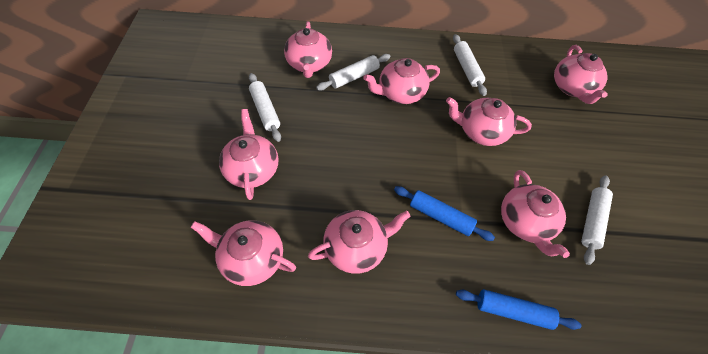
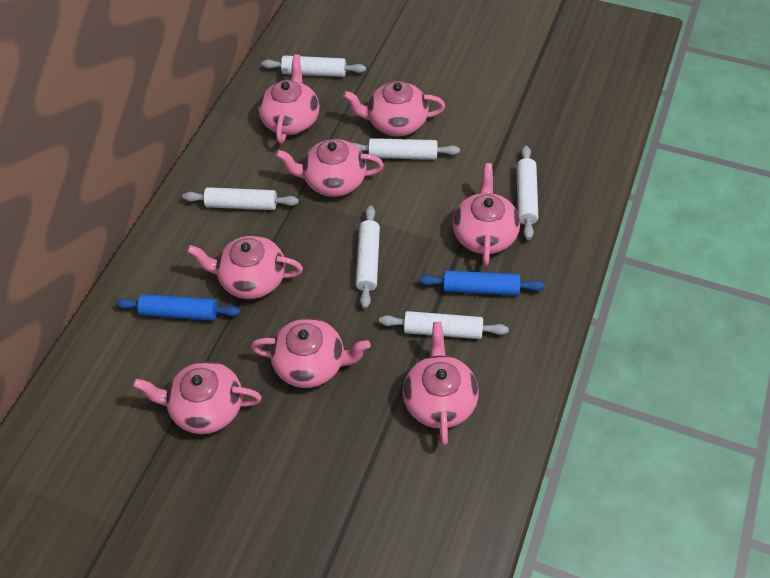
white rolling pin: 4 -> 6

